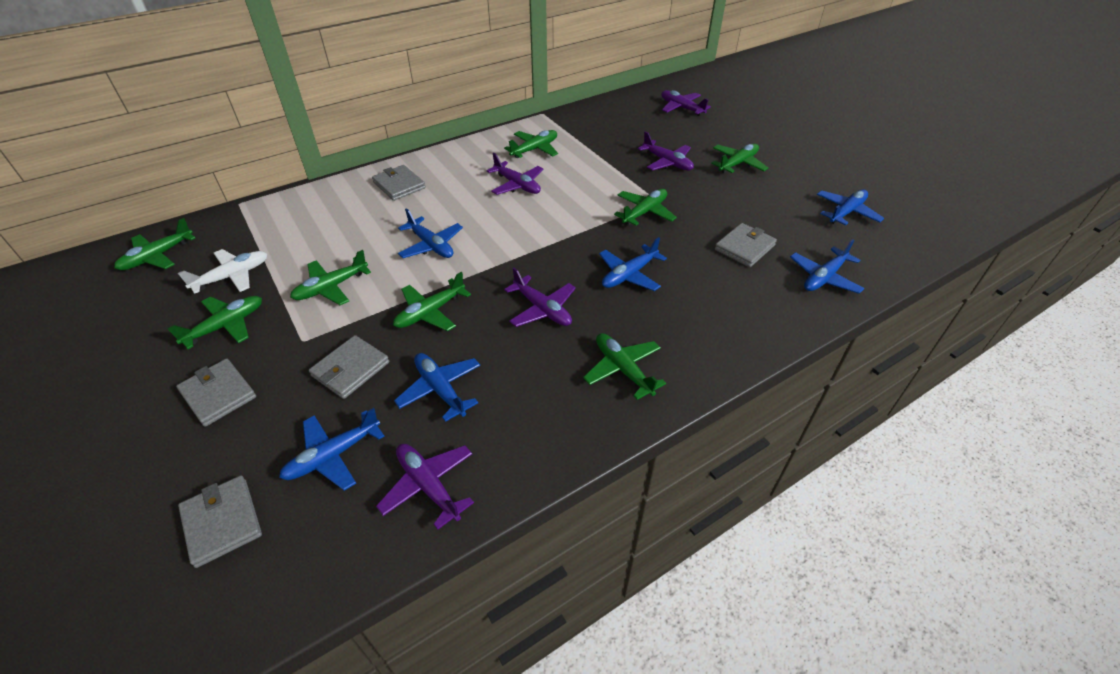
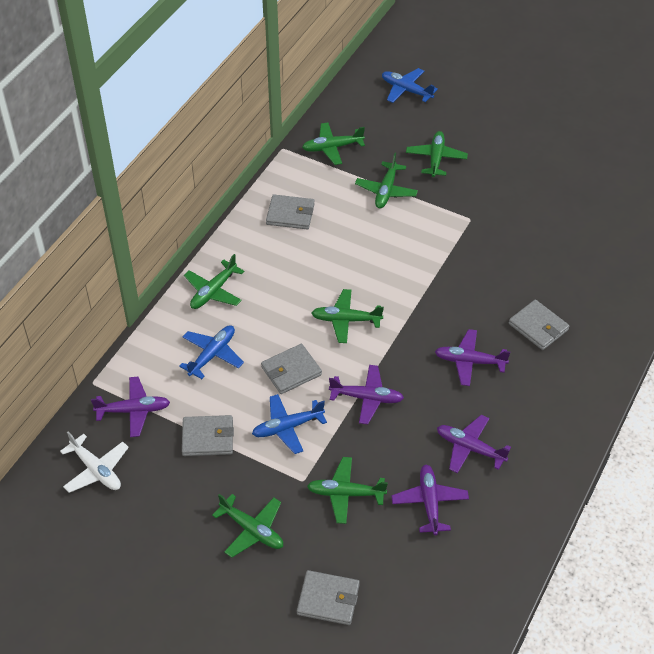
blue plane: 6 -> 3
green plane: 8 -> 7

